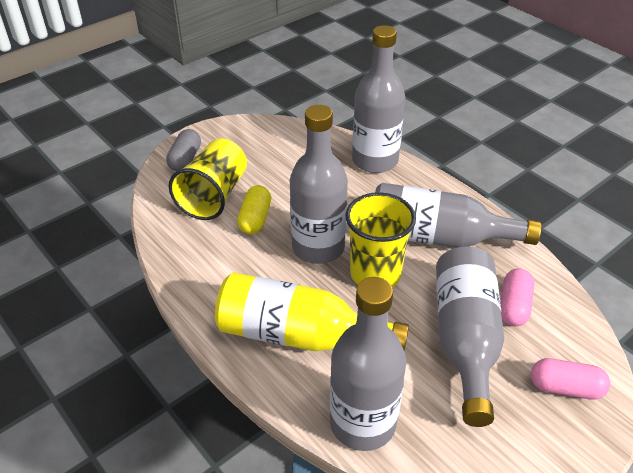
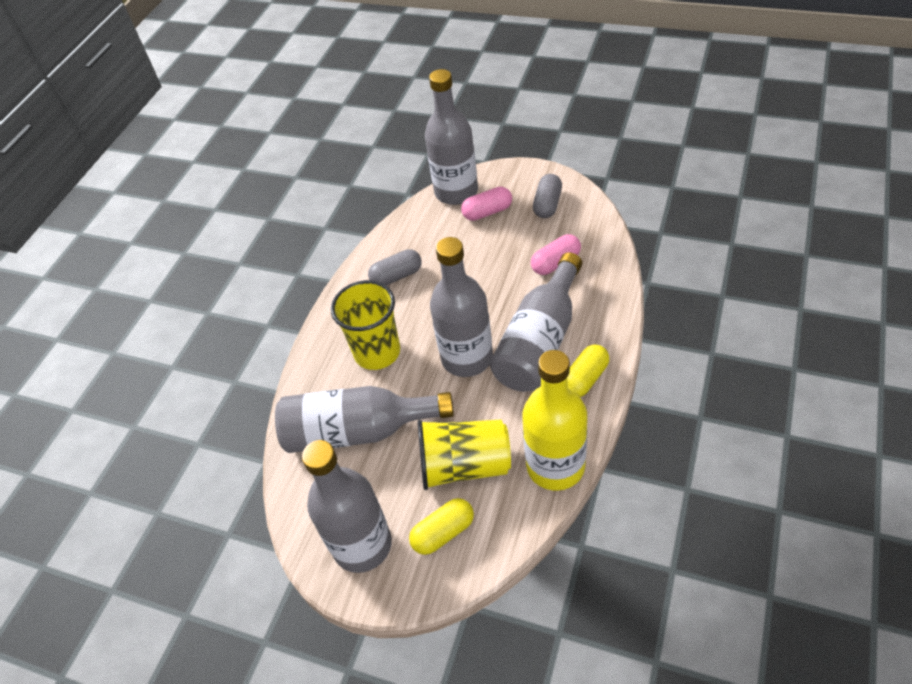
grey capsule: 1 -> 2
yellow capsule: 1 -> 2

